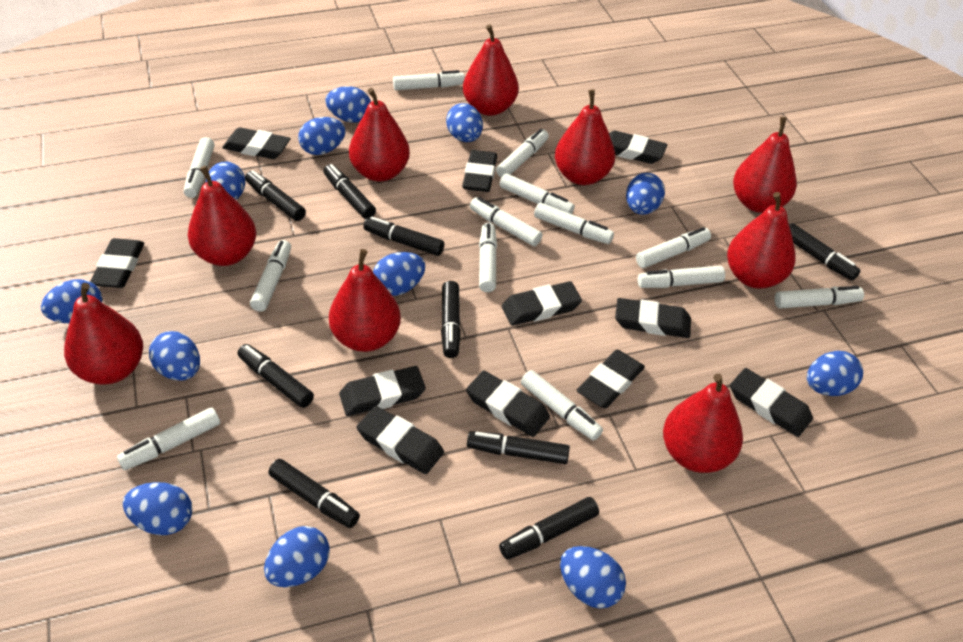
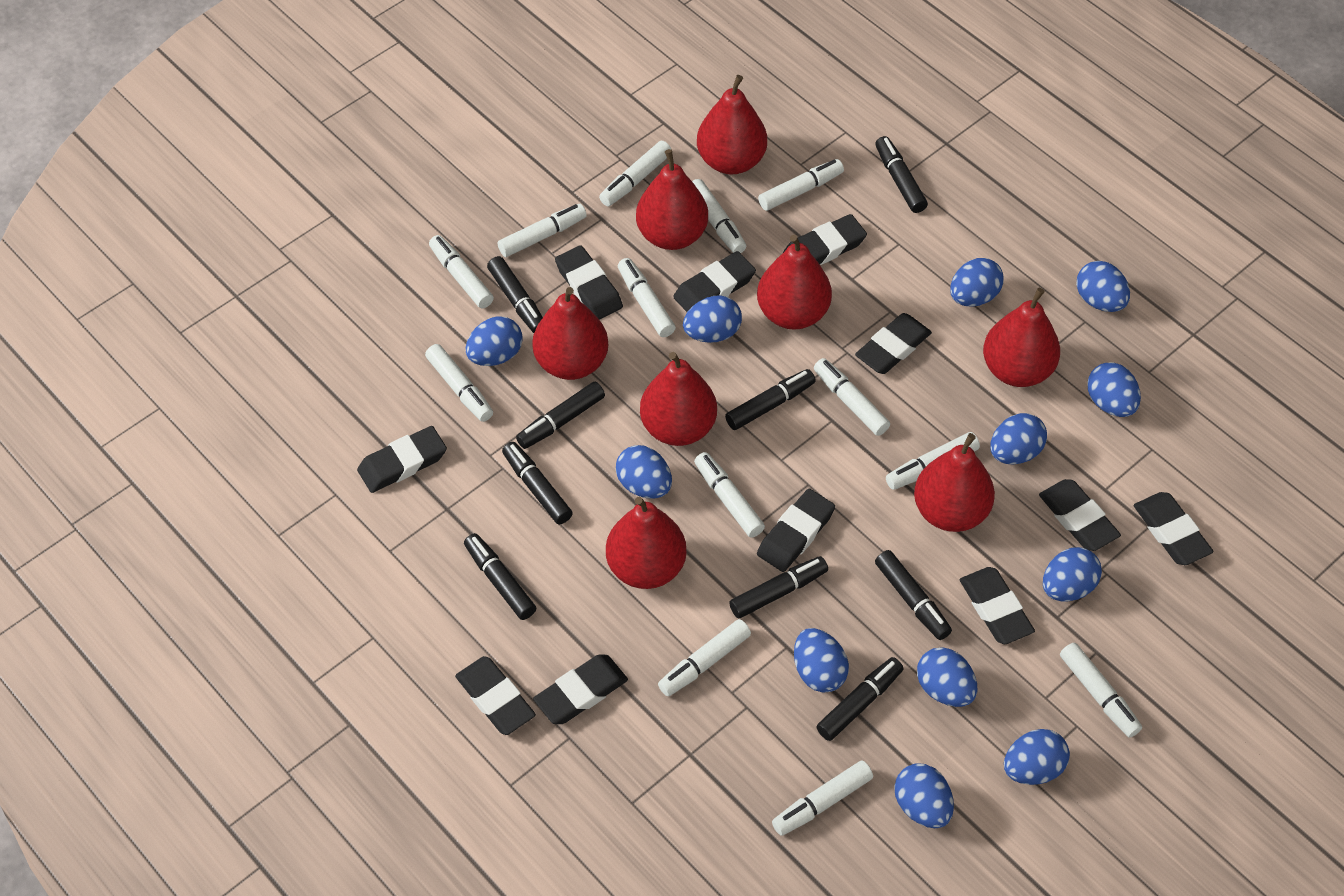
red pear: 9 -> 8

